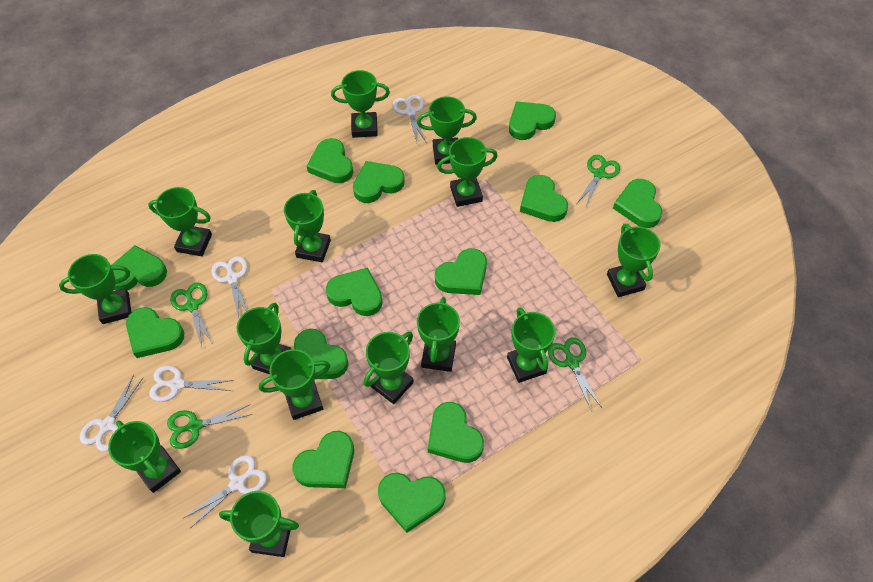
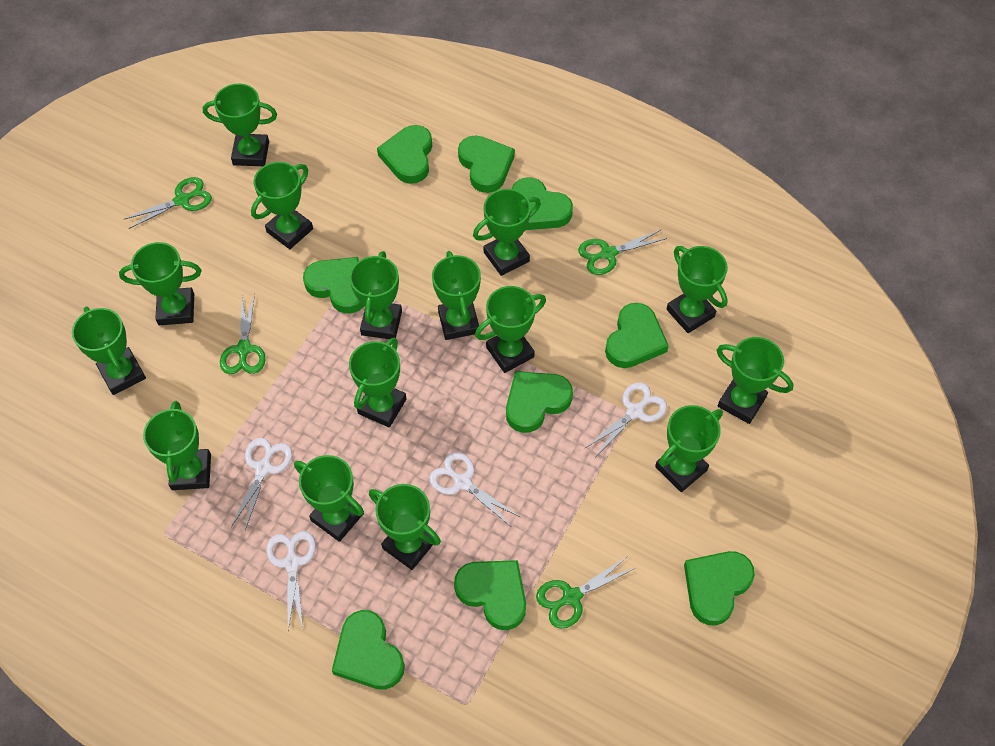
green heart: 13 -> 9
green trophy: 14 -> 15
white scissors: 5 -> 4

